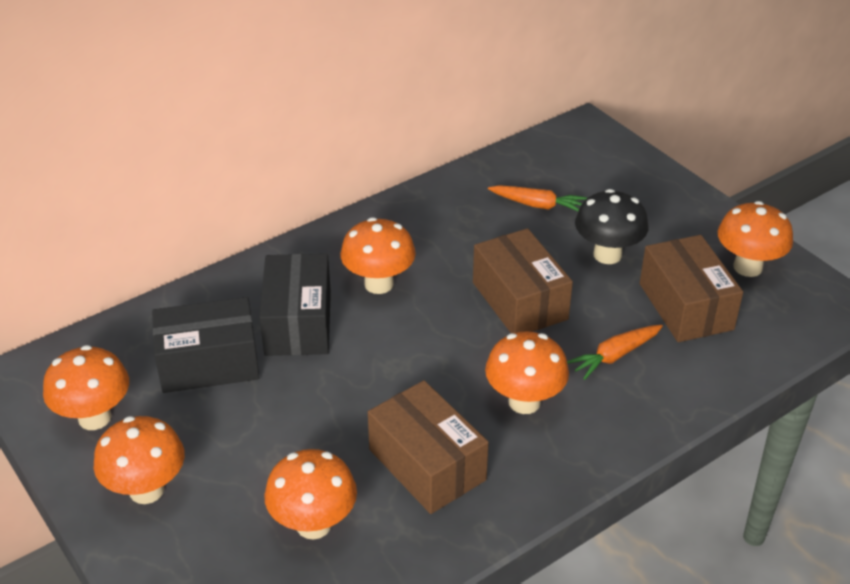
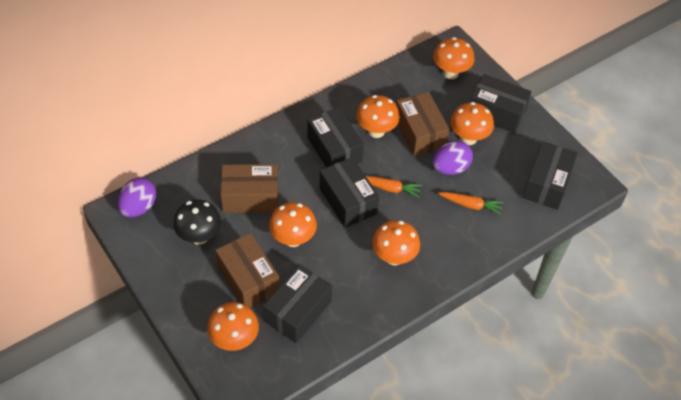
black box: 2 -> 5
purple egg: 0 -> 2

